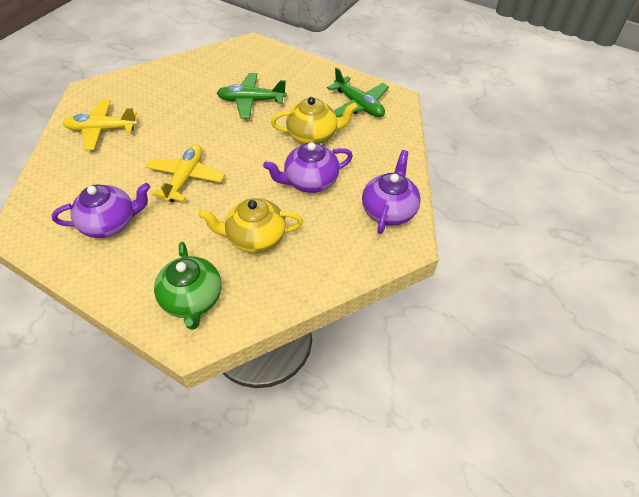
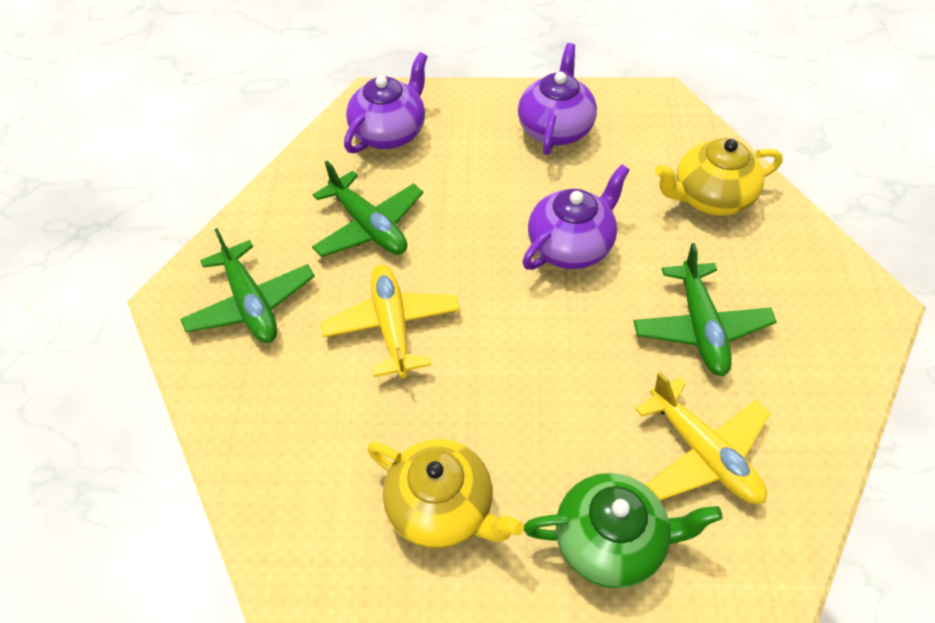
green plane: 2 -> 3

